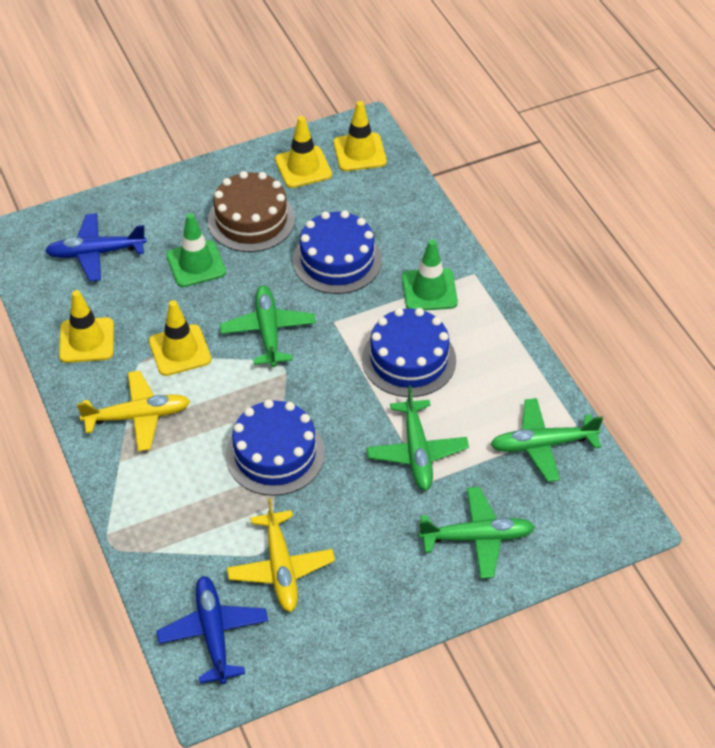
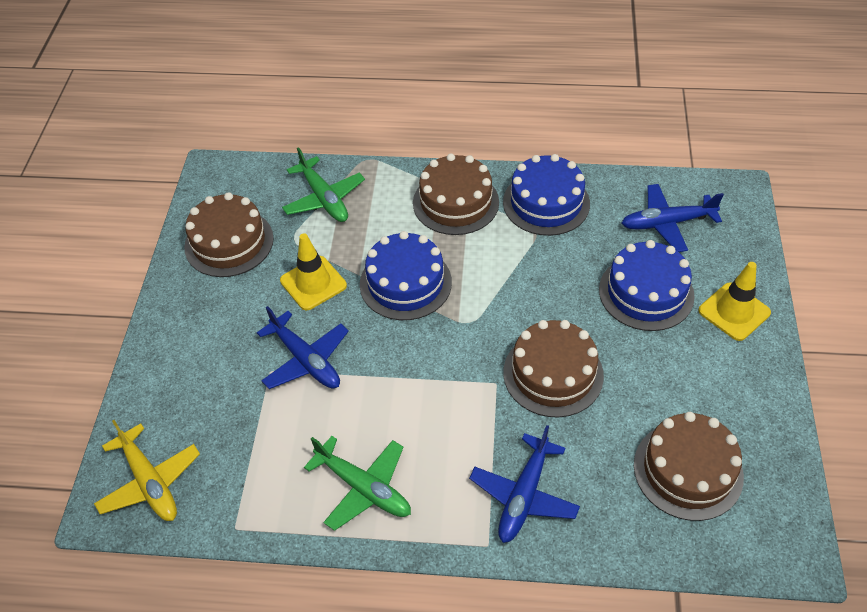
blue plane: 2 -> 3
brown cake: 1 -> 4
green plane: 4 -> 2
green traffic cone: 2 -> 0
yellow plane: 2 -> 1
yellow traffic cone: 4 -> 2

